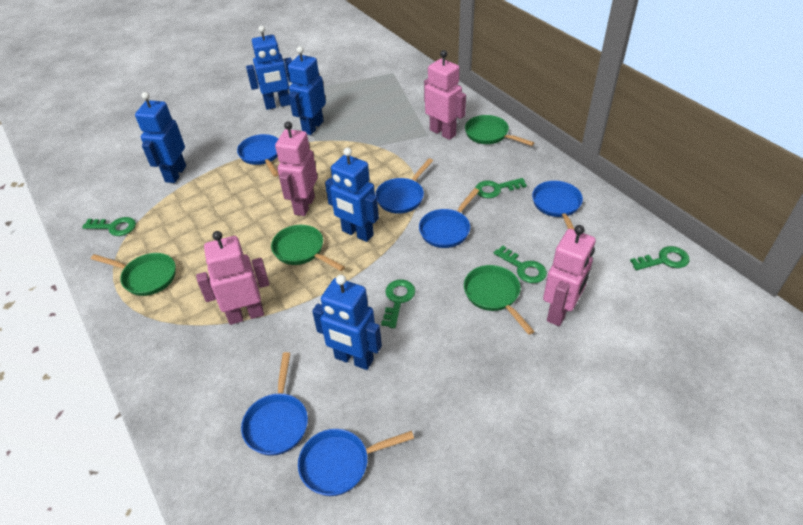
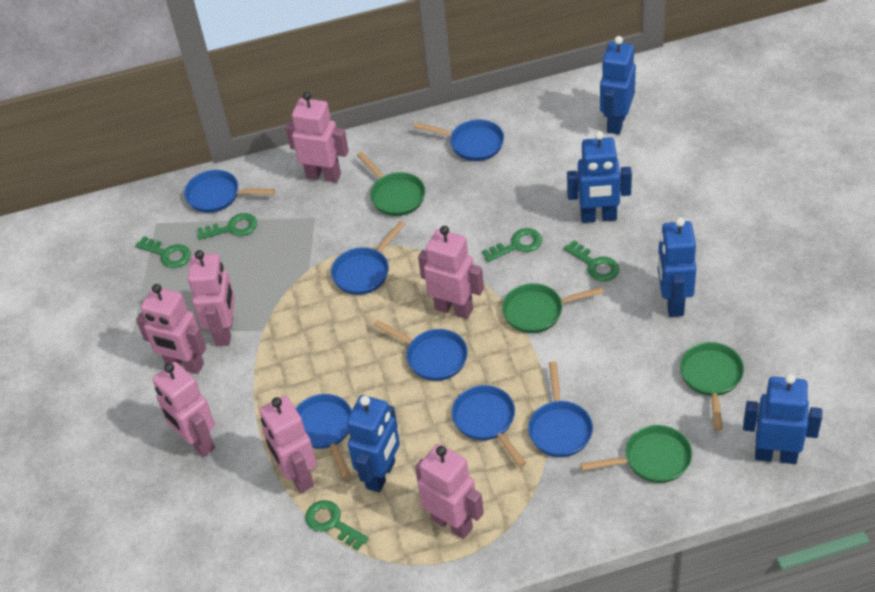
blue pan: 6 -> 7
pink robot: 4 -> 7

